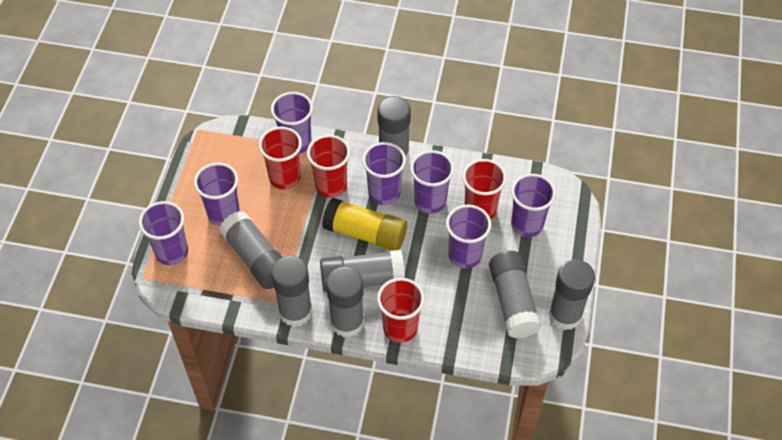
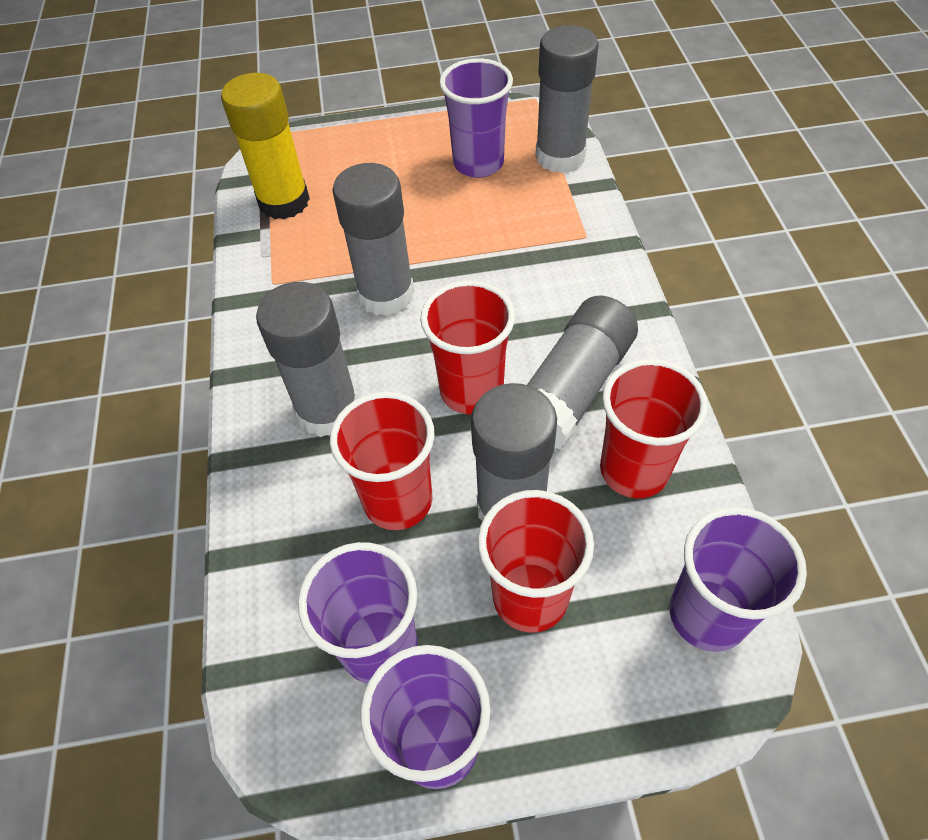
grey glue stick: 7 -> 5
purple cup: 7 -> 4

